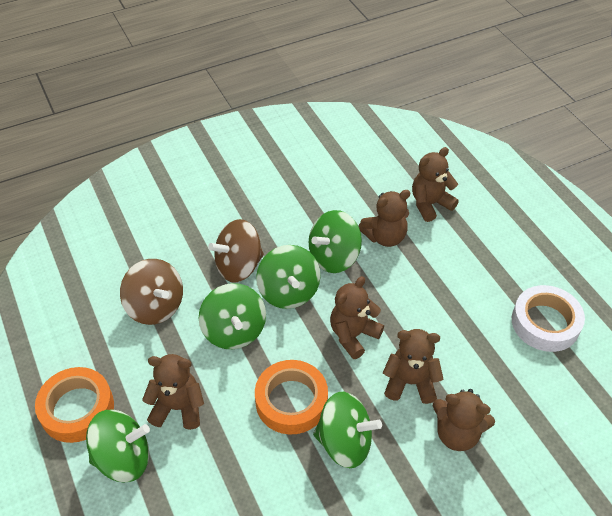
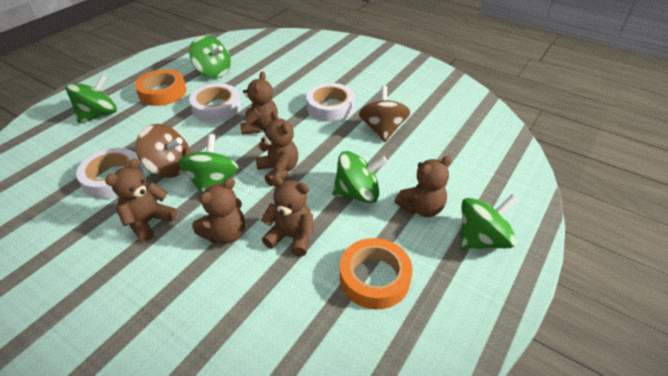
white tape: 1 -> 3

